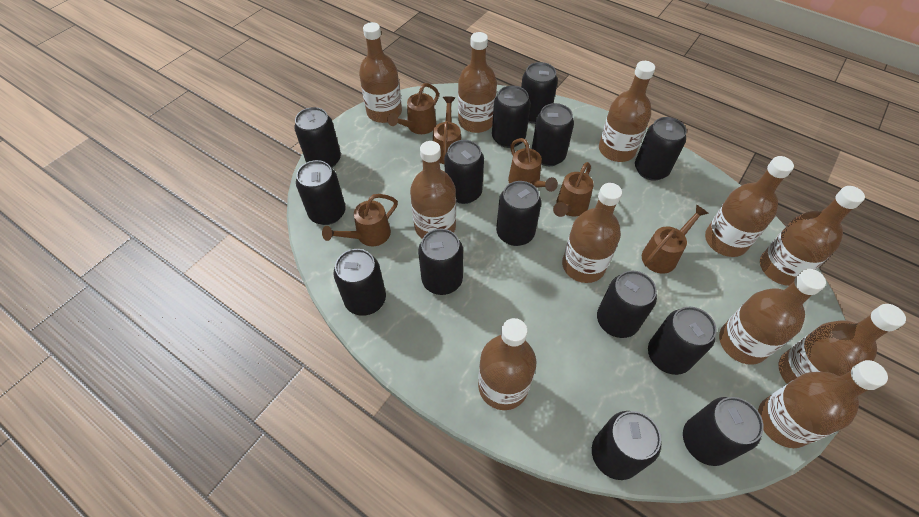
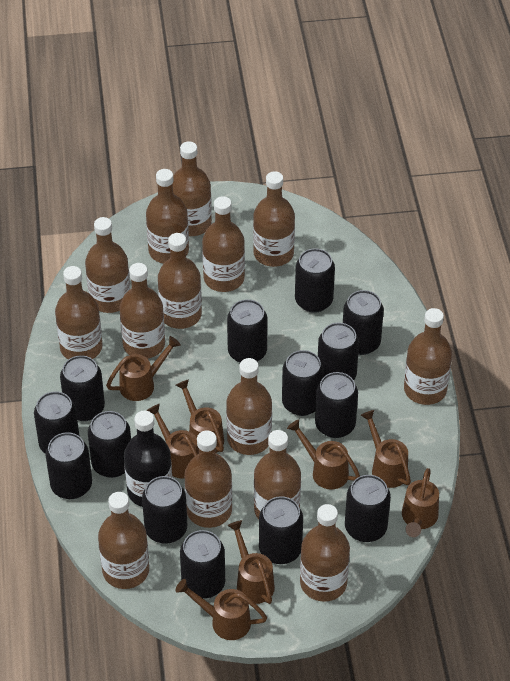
black bottle: 0 -> 1
brown bottle: 11 -> 14
brown watering can: 6 -> 8

